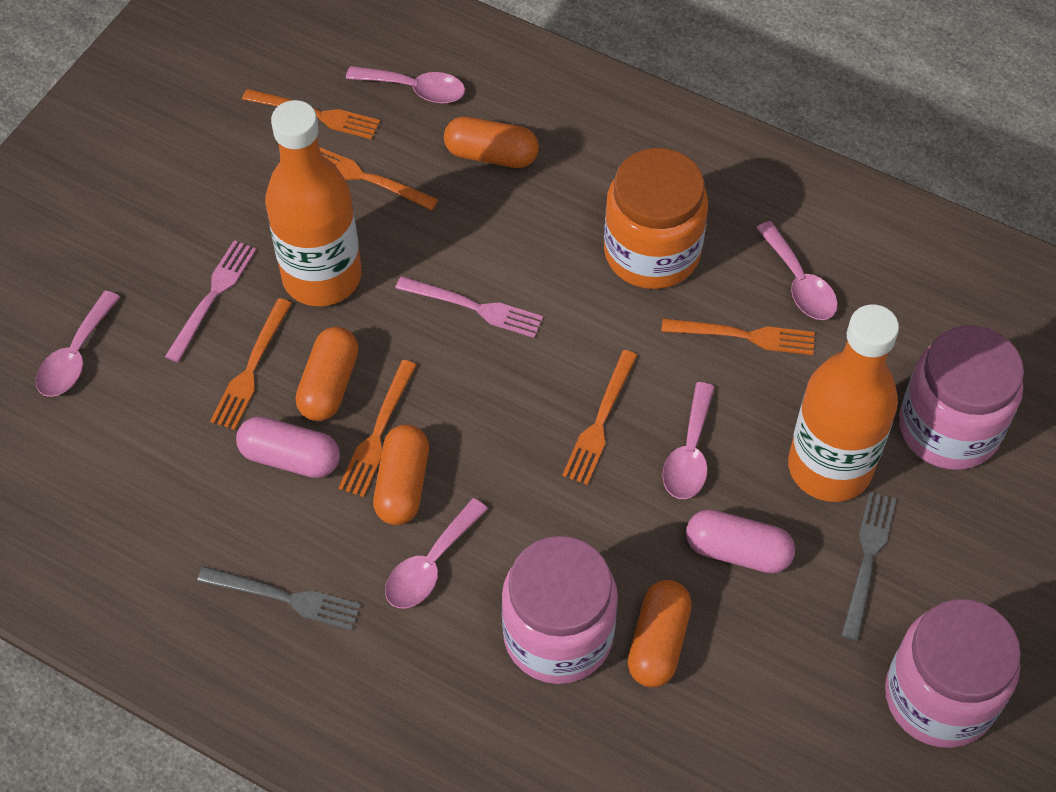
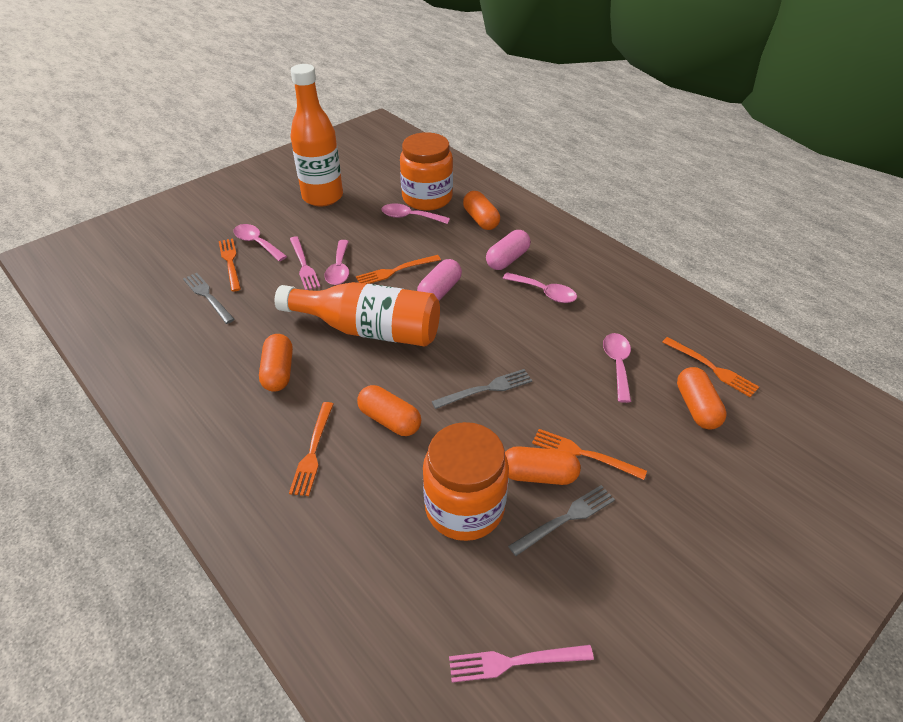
grey fork: 2 -> 3
orange capsule: 4 -> 5
orange fork: 6 -> 5
orange jar: 1 -> 2
pink jar: 3 -> 0

